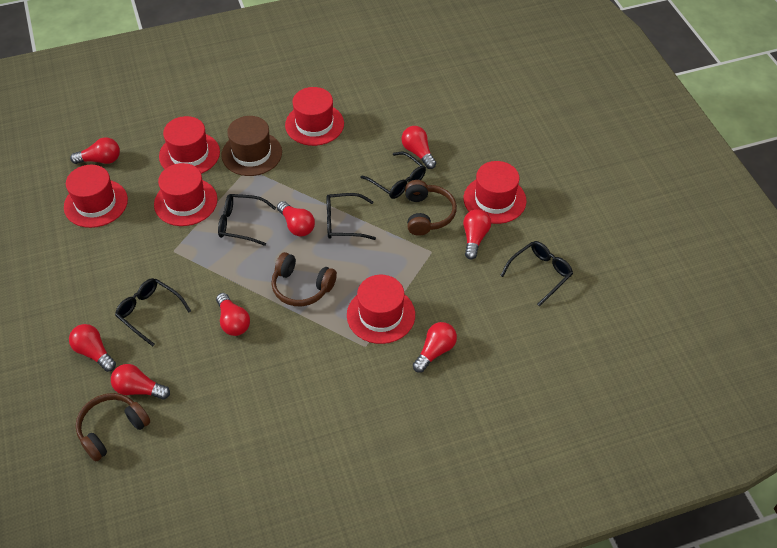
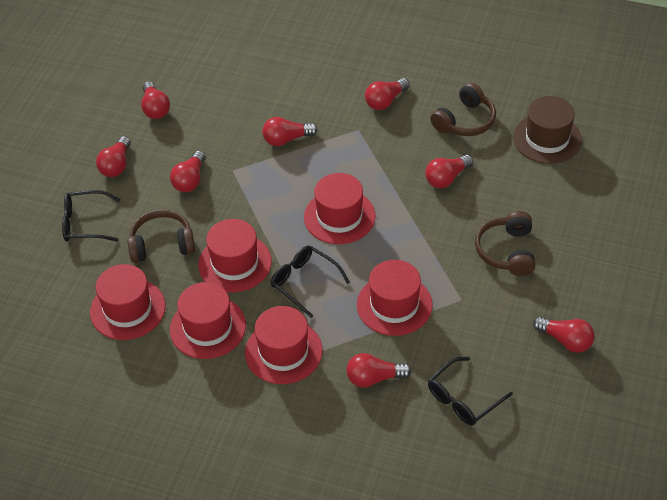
black glasses: 5 -> 3

